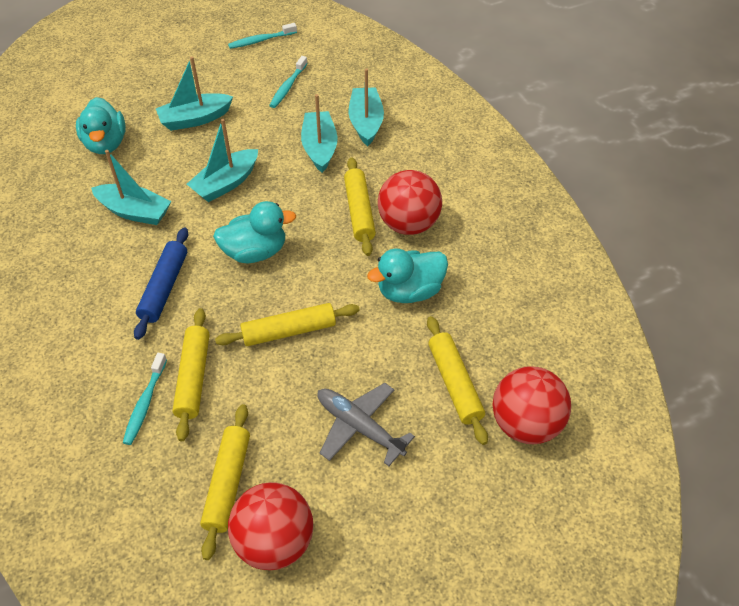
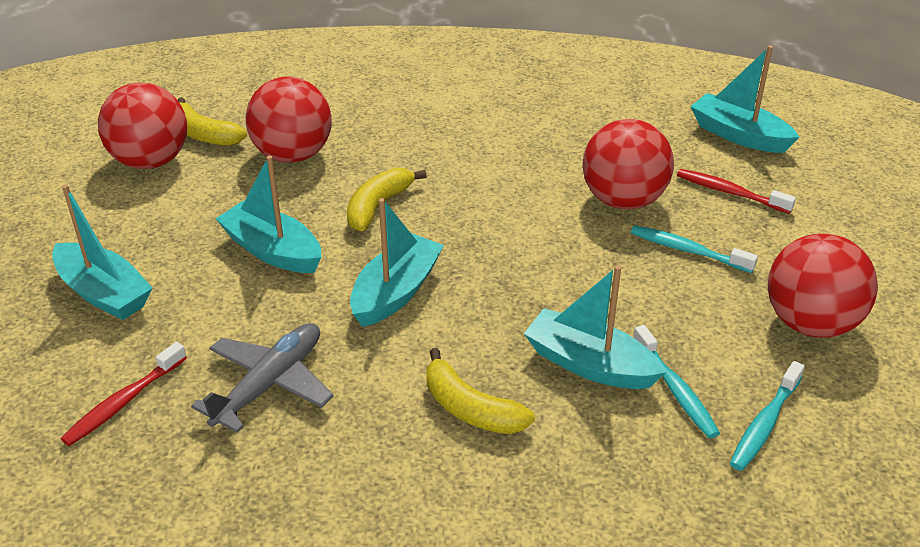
blue rolling pin: 1 -> 0
red ball: 3 -> 4
red toothbrush: 0 -> 2
turquoise duck: 3 -> 0
yellow banana: 0 -> 3
yellow rolling pin: 5 -> 0

